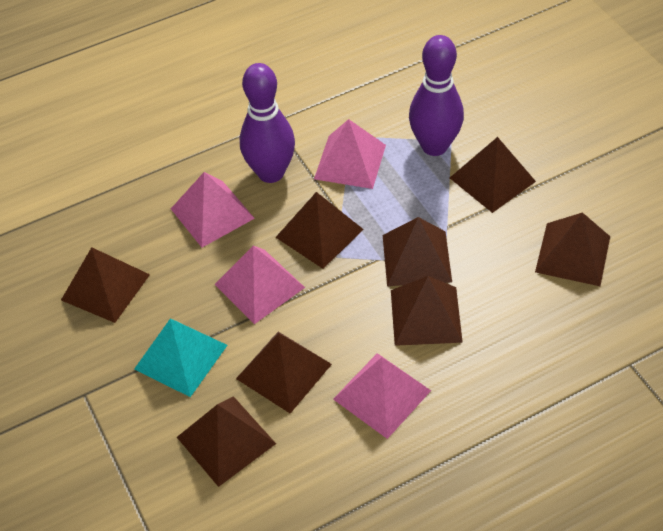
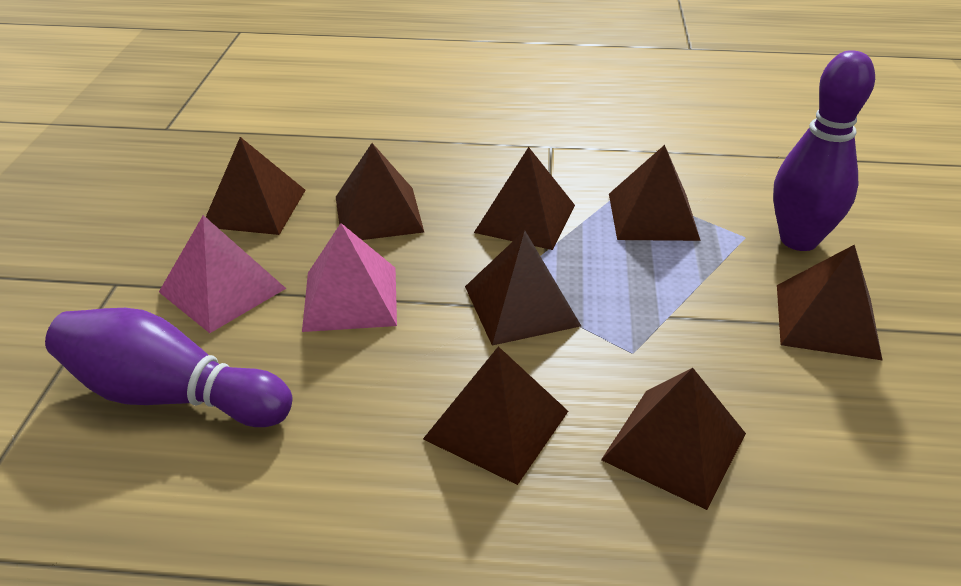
pink pyramid: 4 -> 2
turquoise pyramid: 1 -> 0

